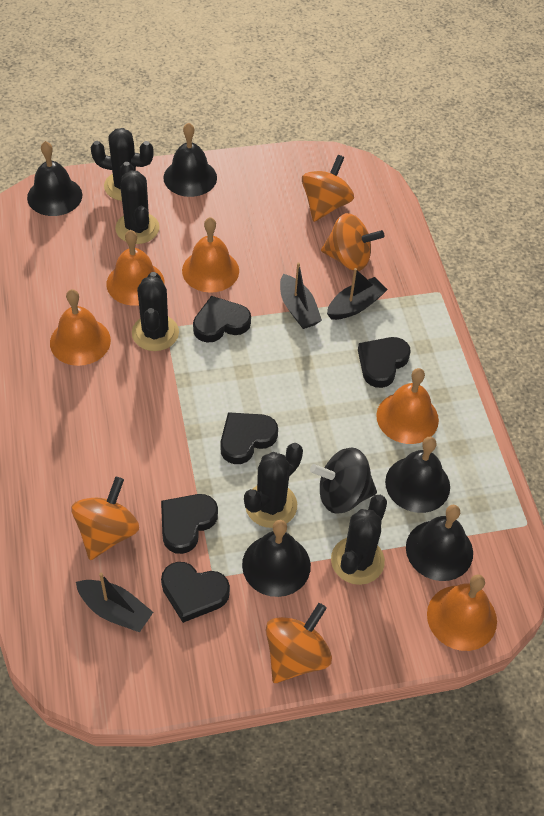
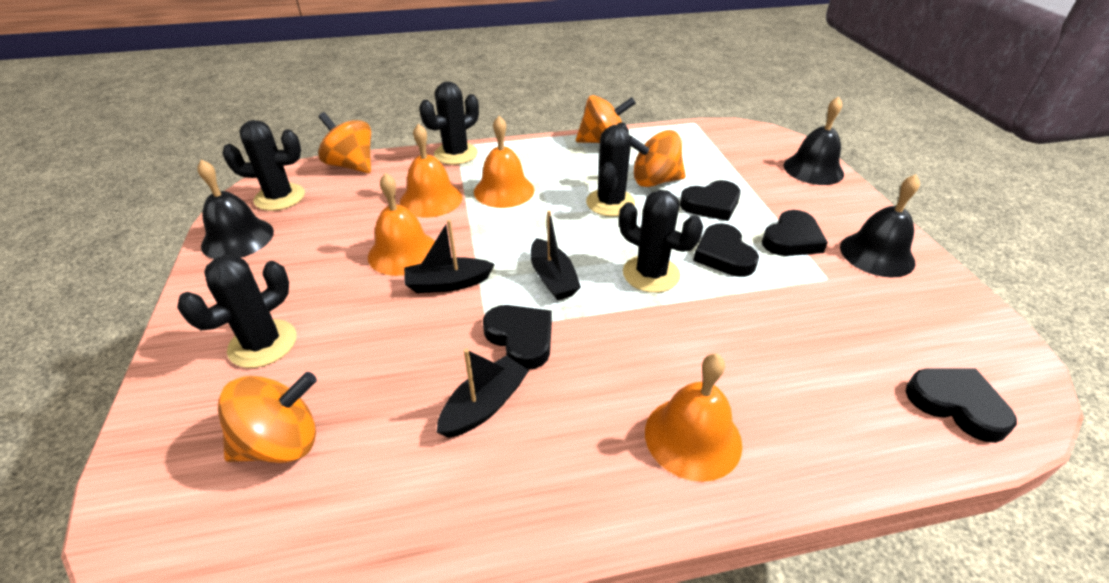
black bell: 5 -> 3
black spinning top: 1 -> 0
orange bell: 5 -> 4

